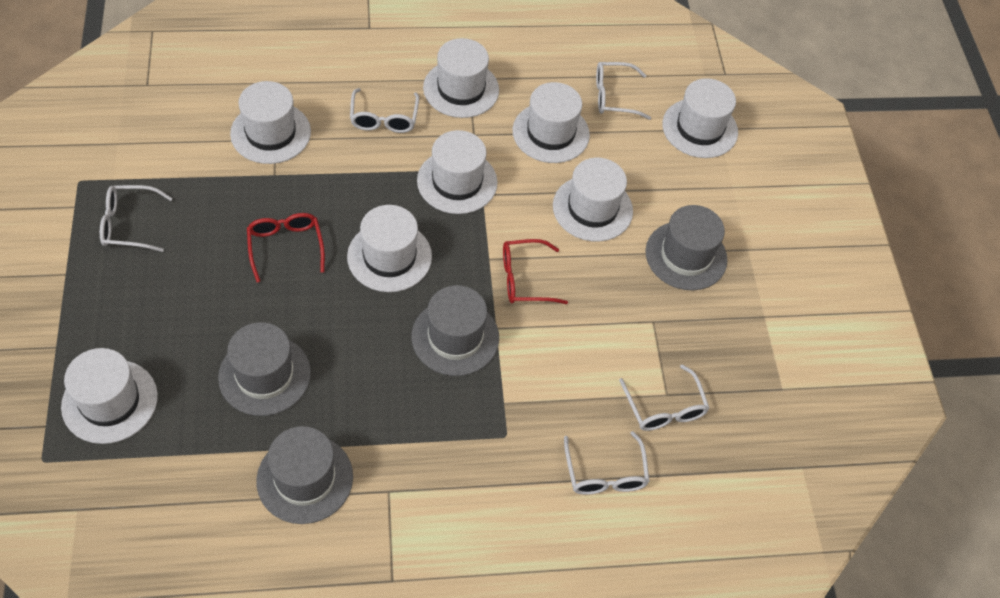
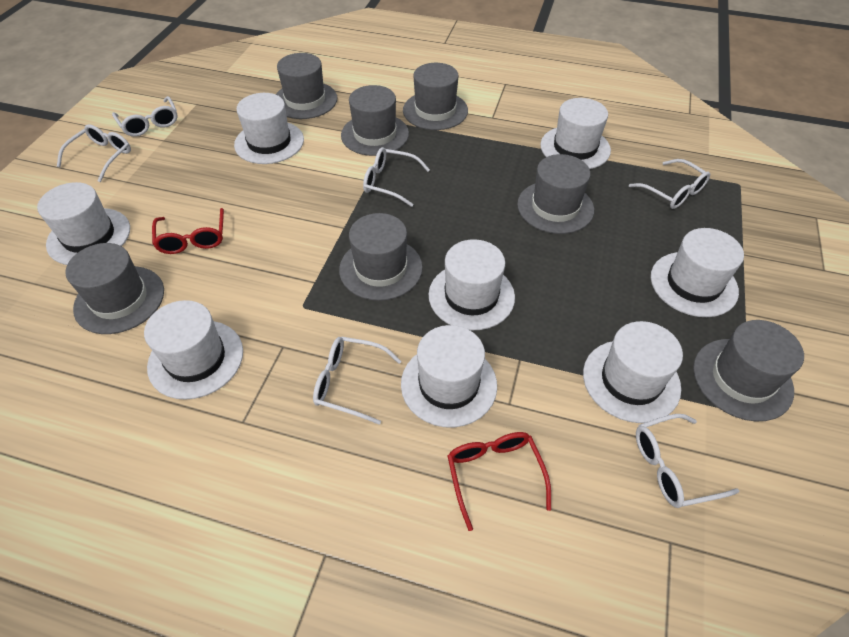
grey hat: 4 -> 7
white glasses: 5 -> 6

